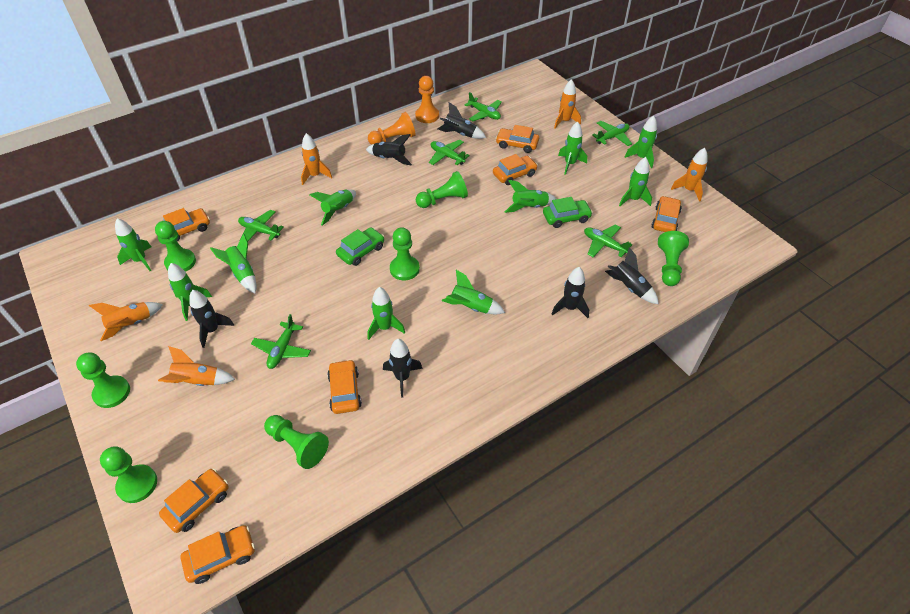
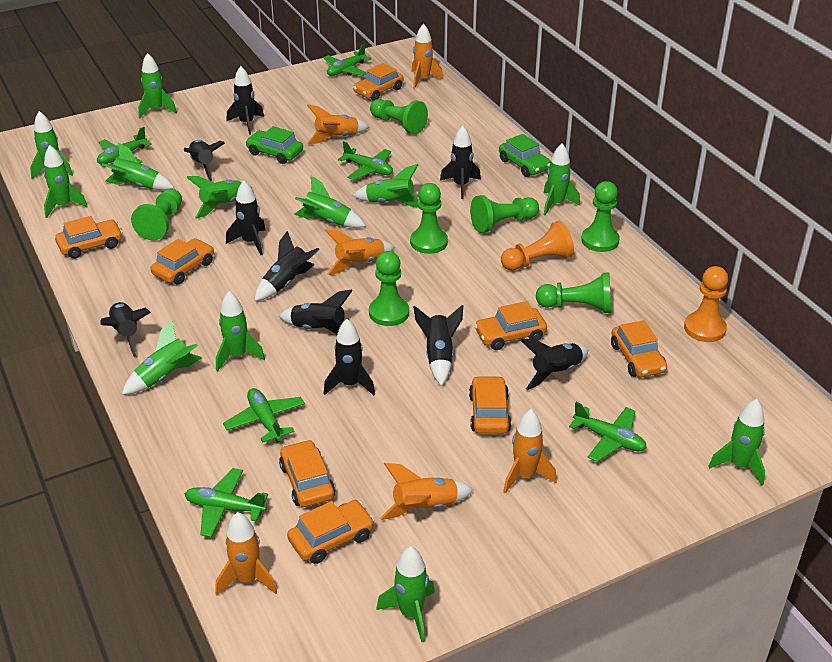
black rocket: 6 -> 10
green rocket: 10 -> 12
orange car: 7 -> 8
orange rocket: 5 -> 6

